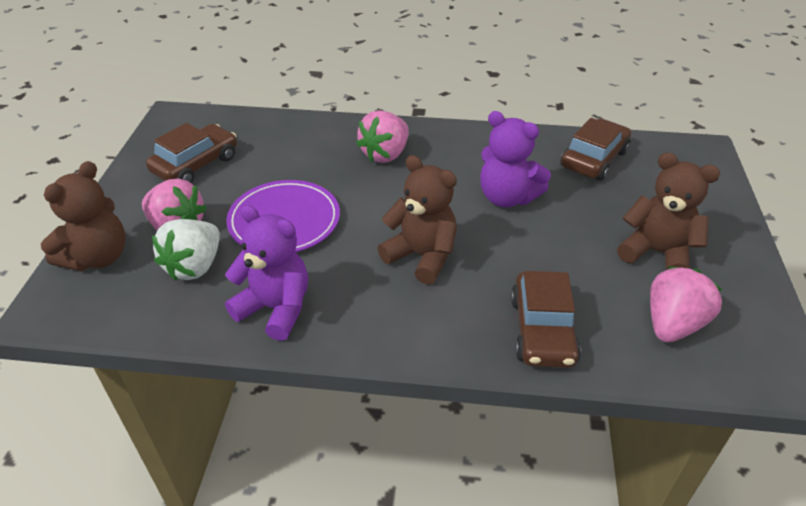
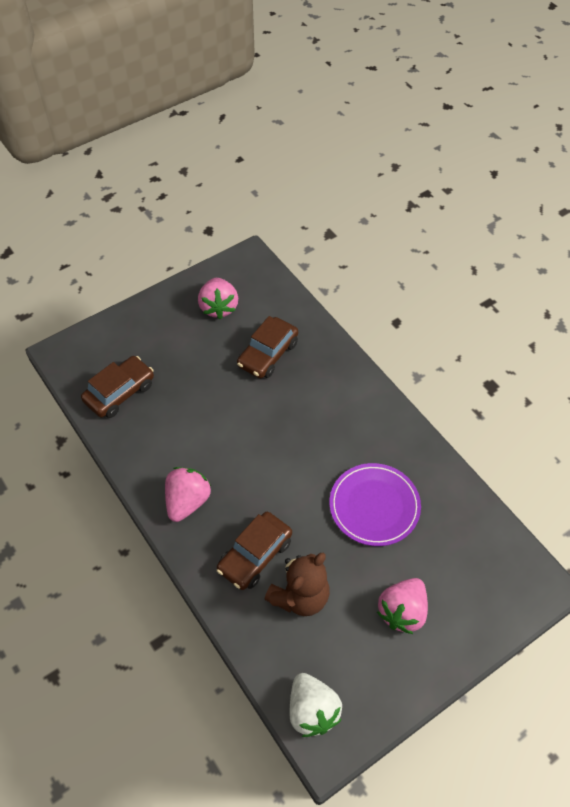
brown teddy bear: 3 -> 1
purple teddy bear: 2 -> 0

